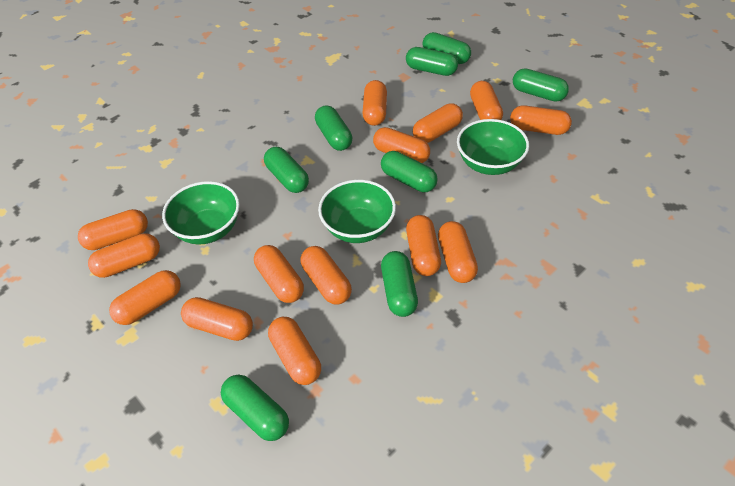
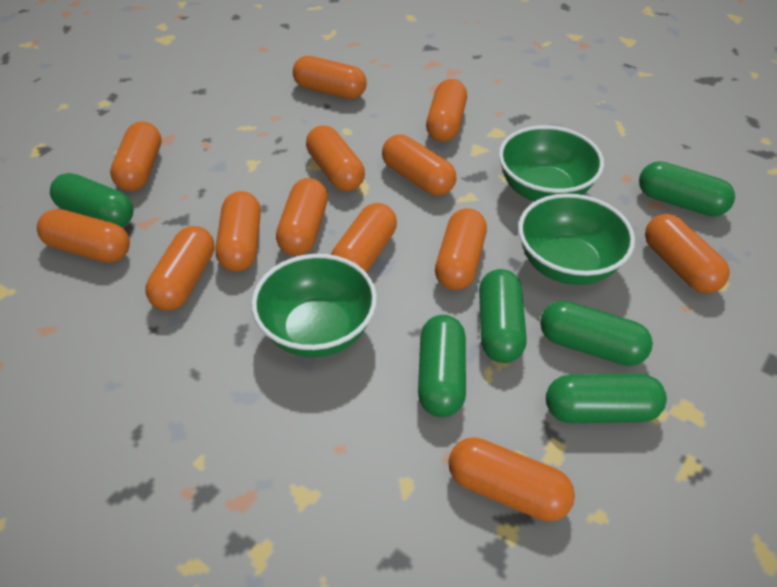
green capsule: 8 -> 6
orange capsule: 14 -> 13

